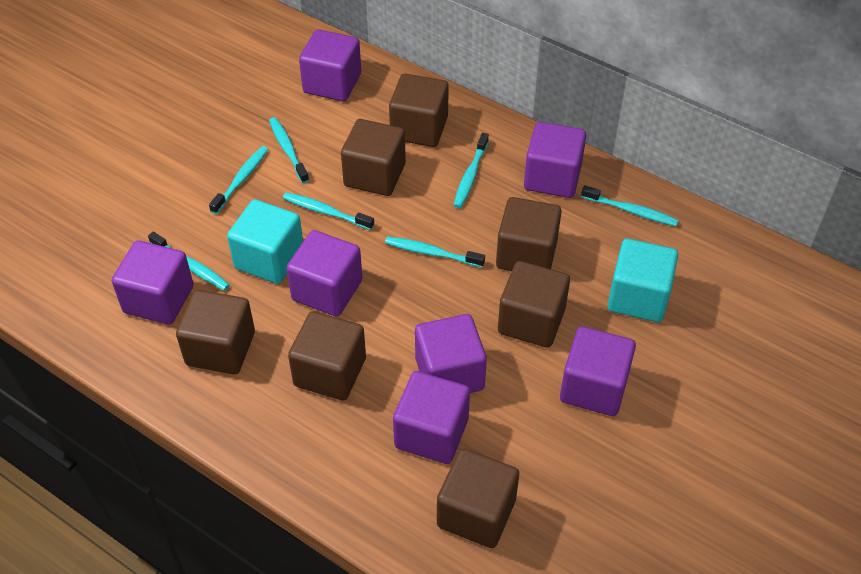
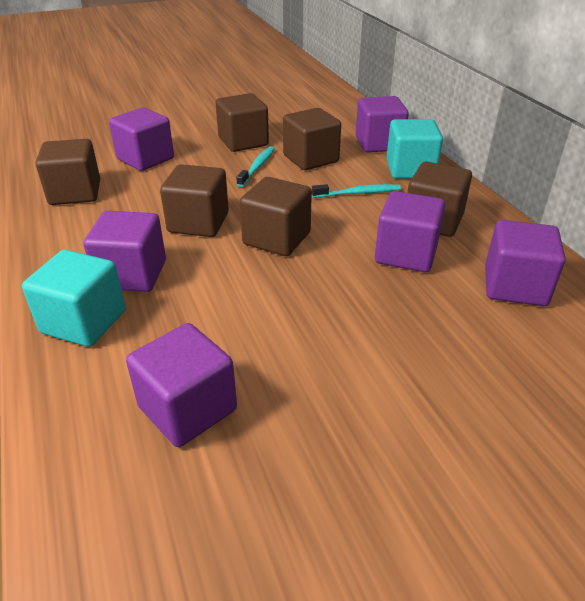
brown cube: 7 -> 6
purple cube: 7 -> 6
turquoise toothbrush: 7 -> 2

